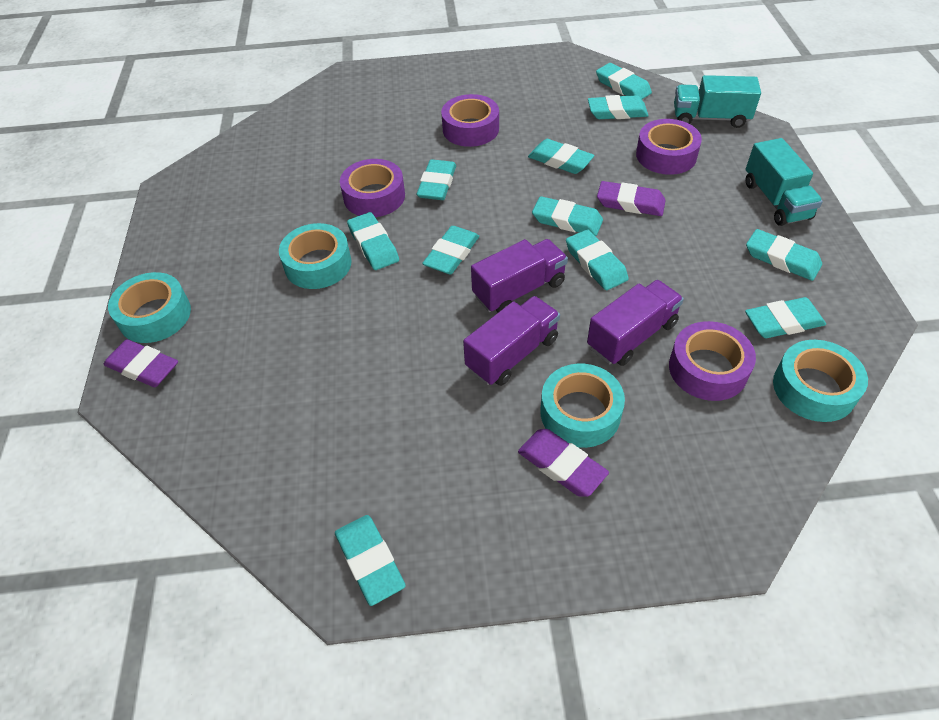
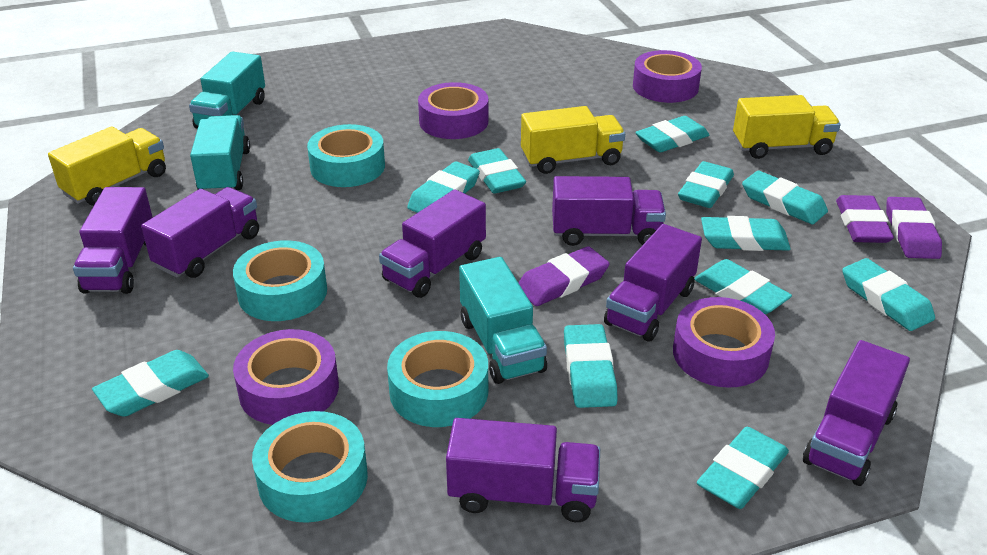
purple truck: 3 -> 7
turquoise truck: 2 -> 3
yellow truck: 0 -> 3

